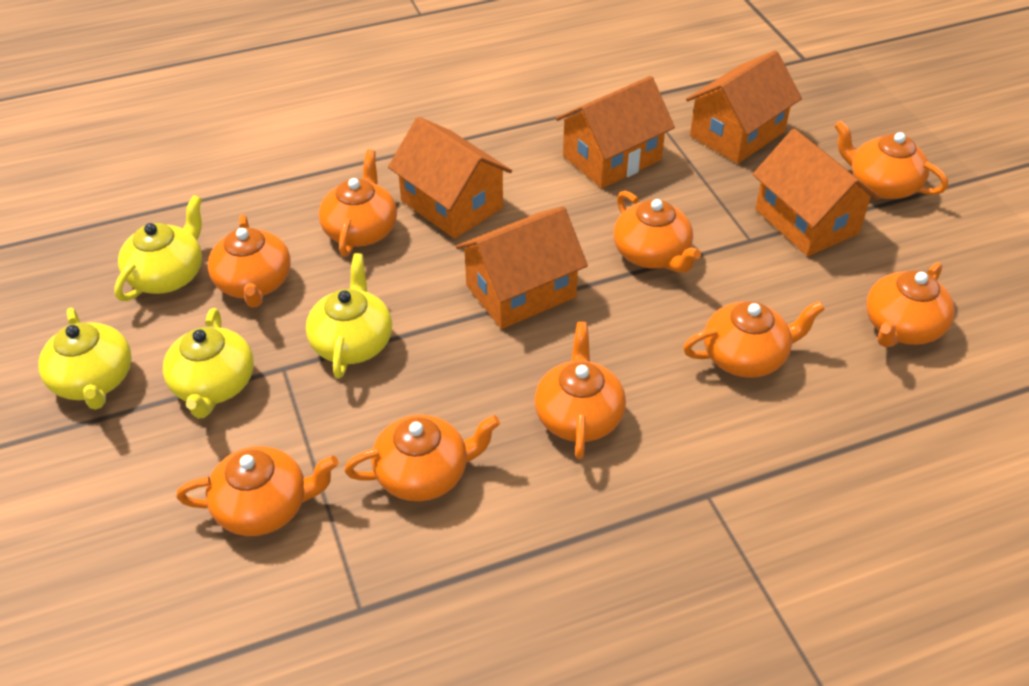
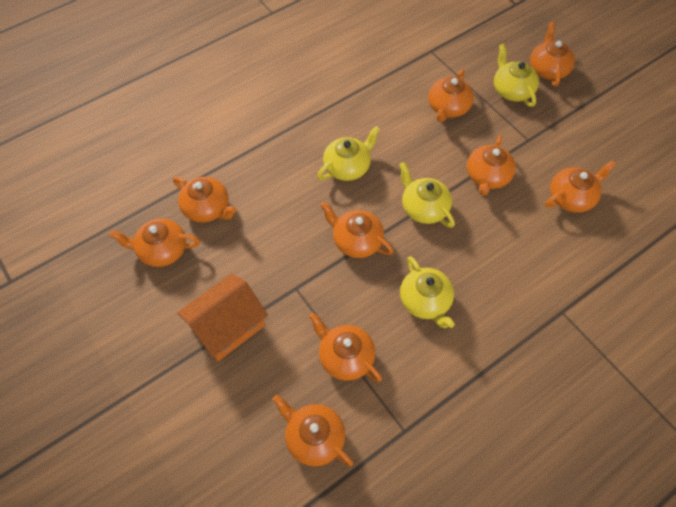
orange house: 5 -> 1

